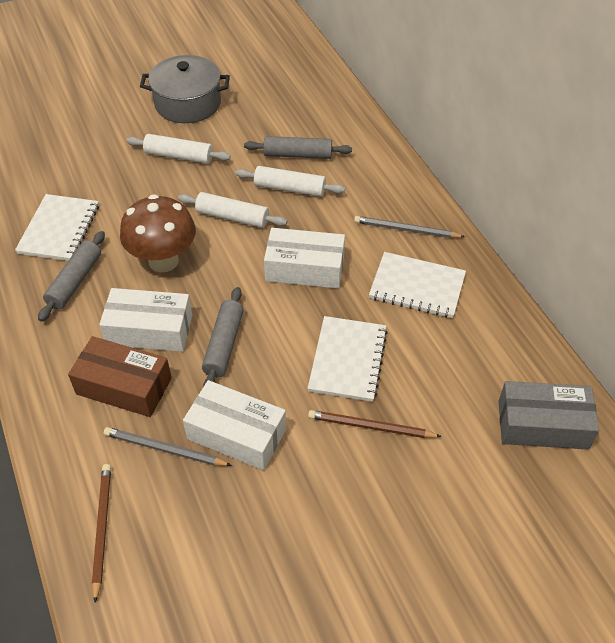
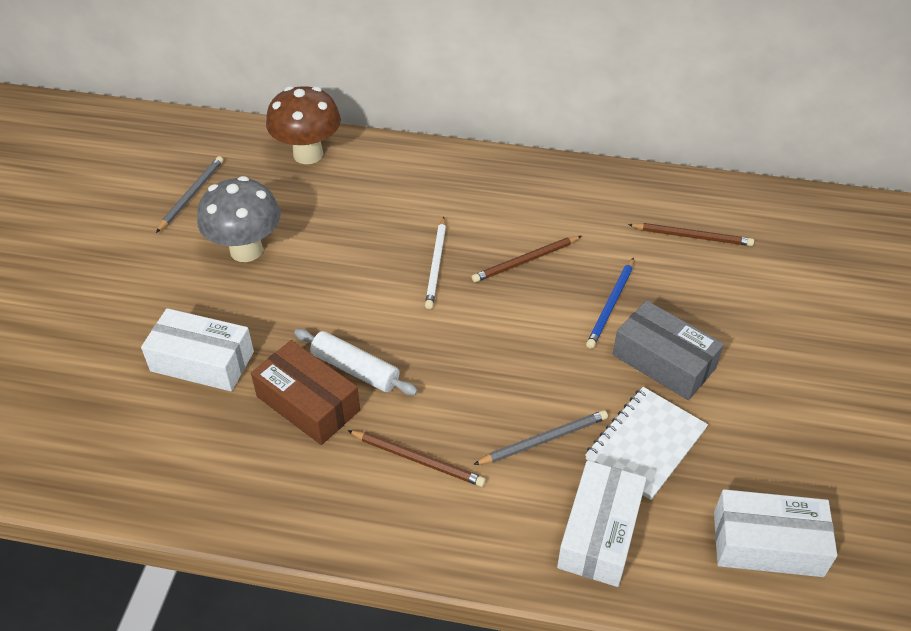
blue pencil: 0 -> 1
brown pencil: 2 -> 3
grey mushroom: 0 -> 1
grey pot: 1 -> 0
grey rolling pin: 3 -> 0
white notebook: 3 -> 1
white pencil: 0 -> 1
white rolling pin: 3 -> 1

